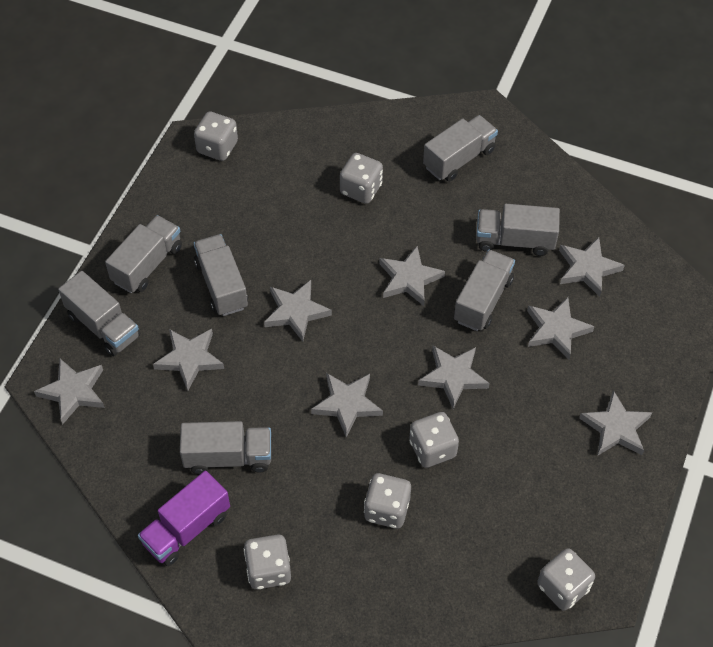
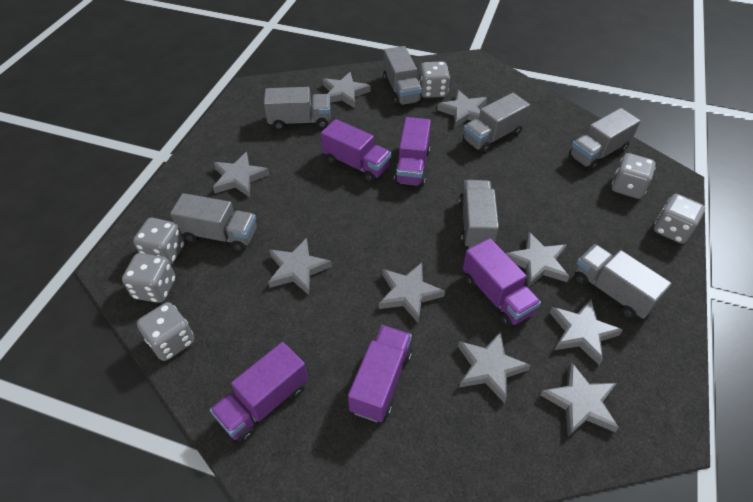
purple truck: 1 -> 5

